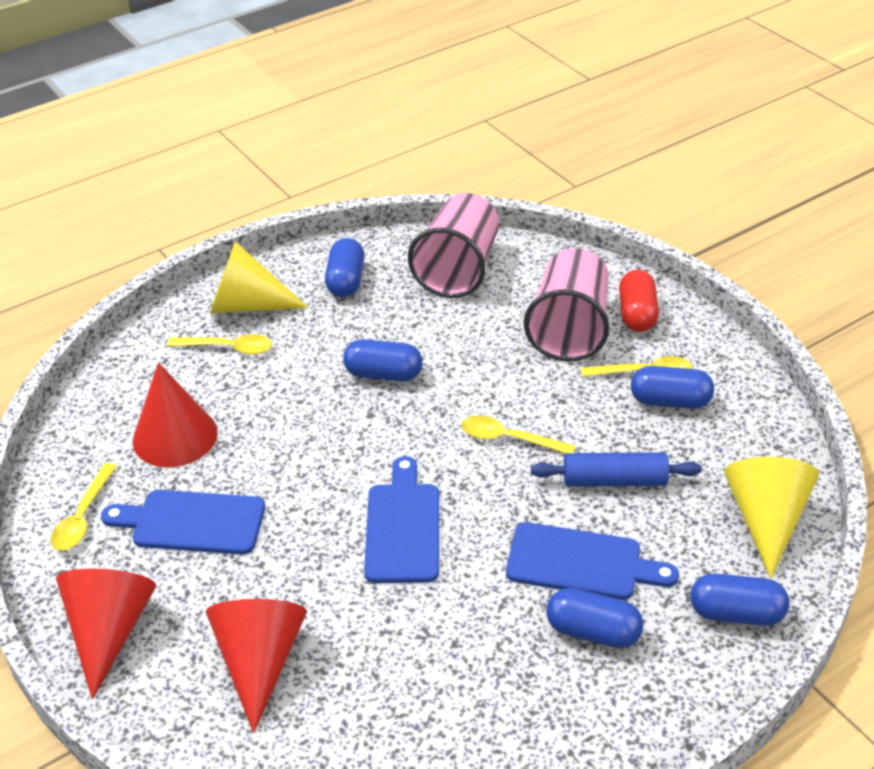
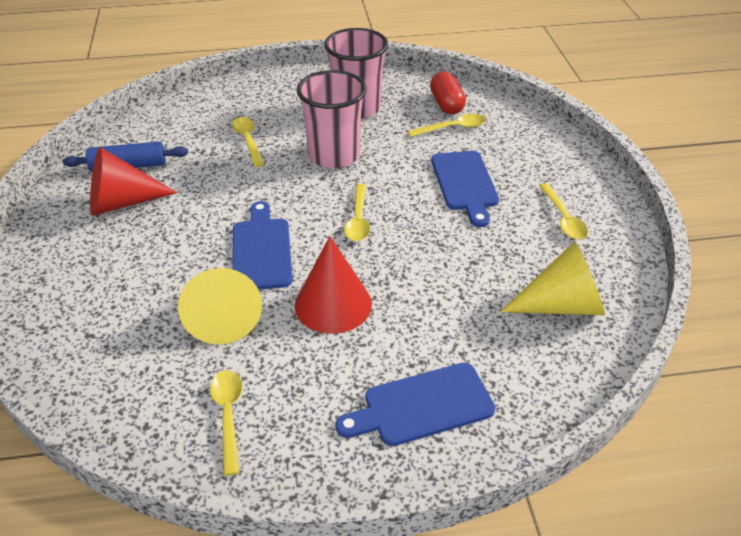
blue capsule: 5 -> 0
red cone: 3 -> 2
yellow spoon: 4 -> 5

